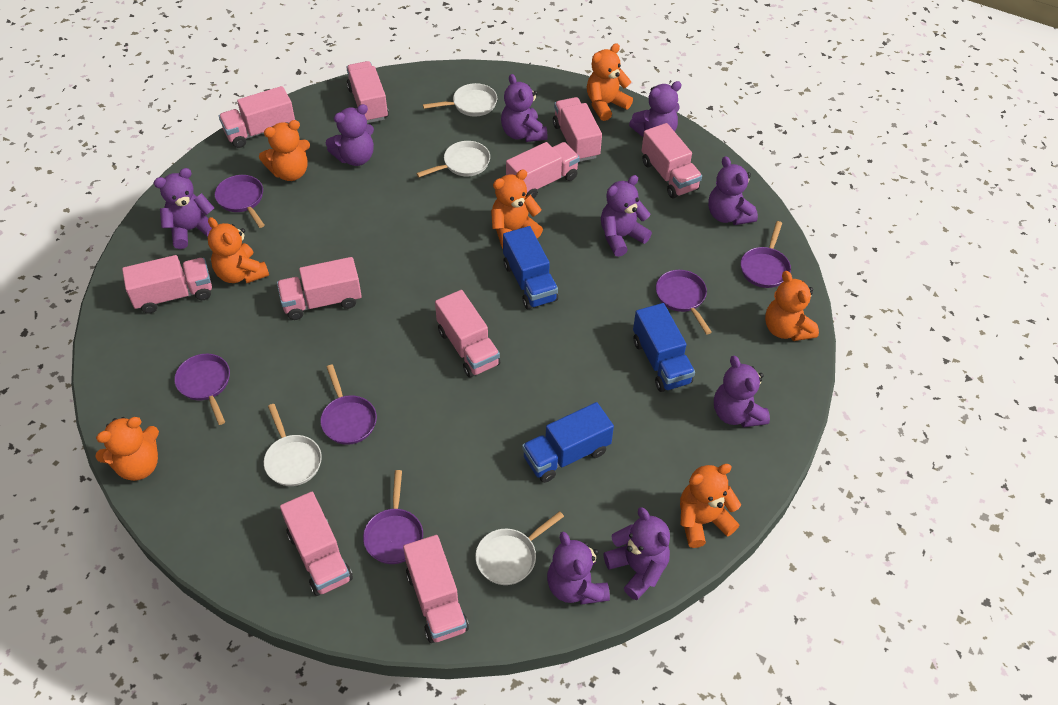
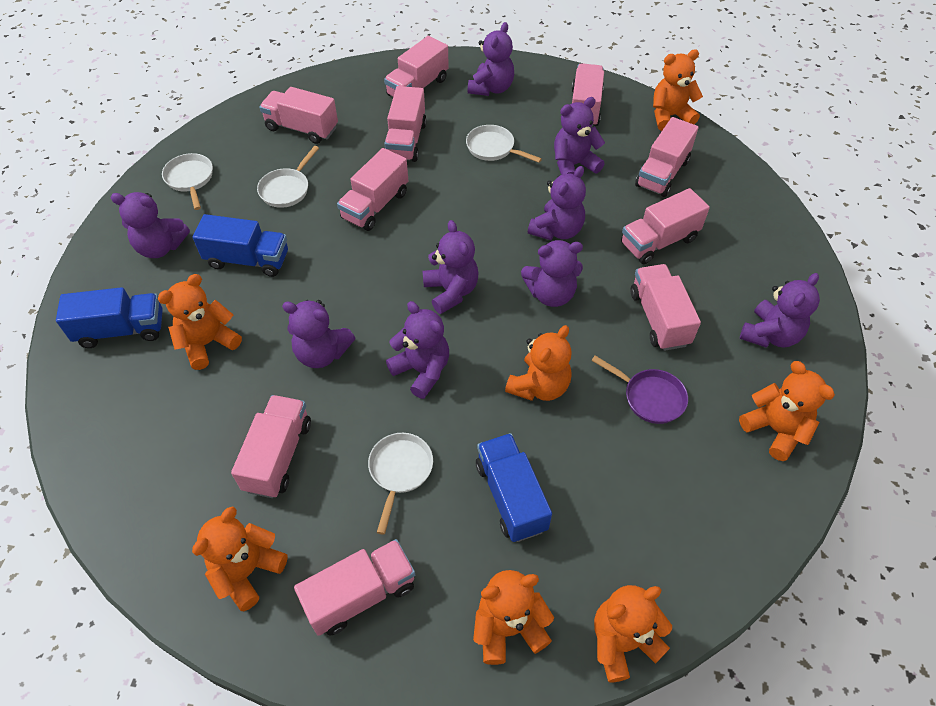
purple pan: 6 -> 1

